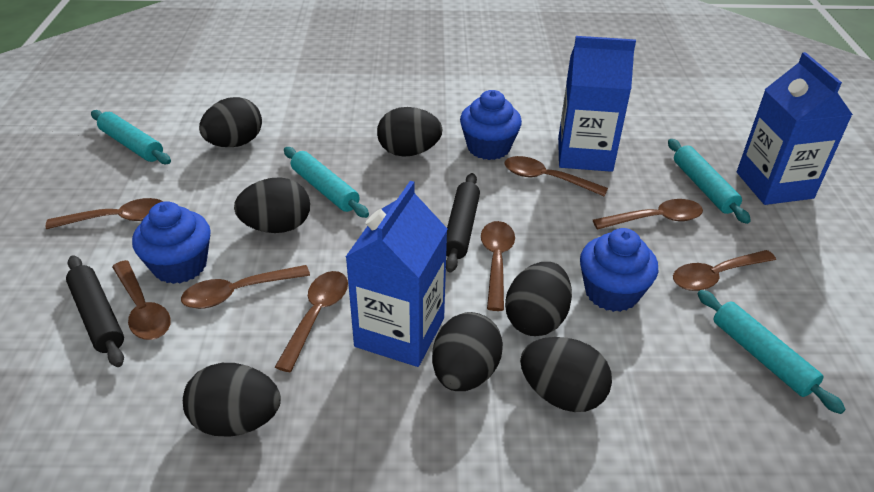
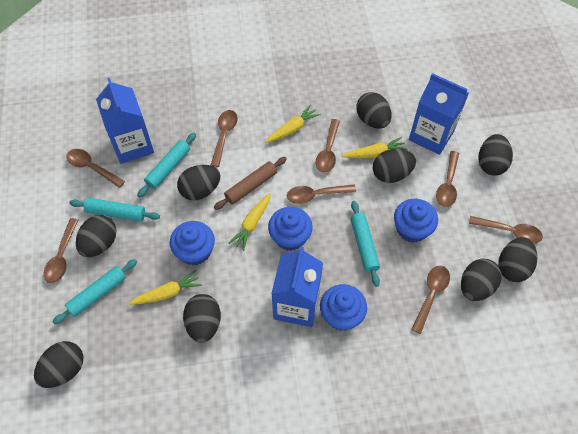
black egg: 7 -> 9
black rolling pin: 2 -> 0
blue cupcake: 3 -> 4
brown rolling pin: 0 -> 1
yellow carrot: 0 -> 4

